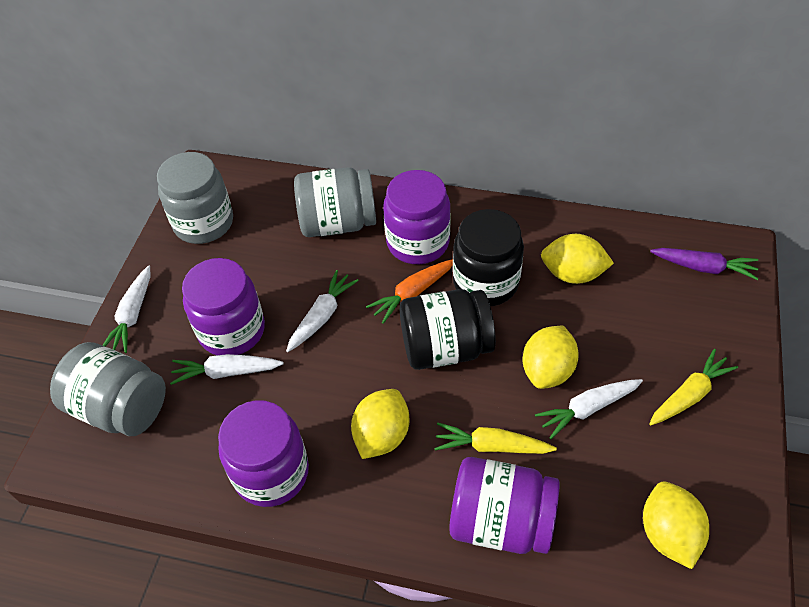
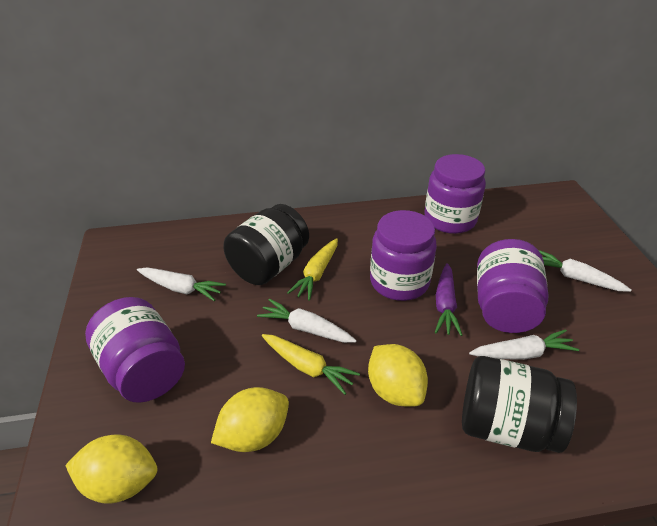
grey jar: 3 -> 0
orange carrot: 1 -> 0
yellow lemon: 4 -> 3

